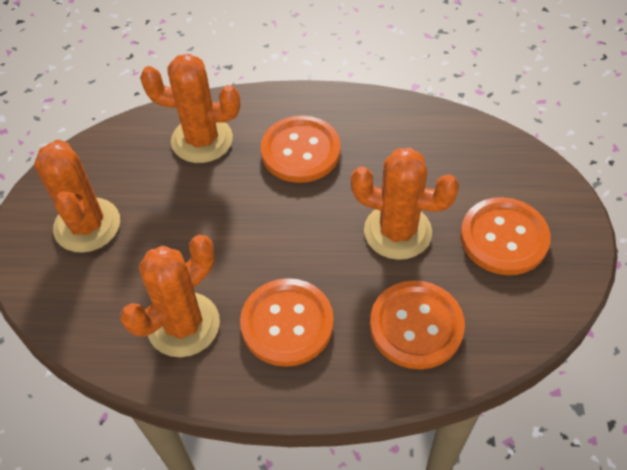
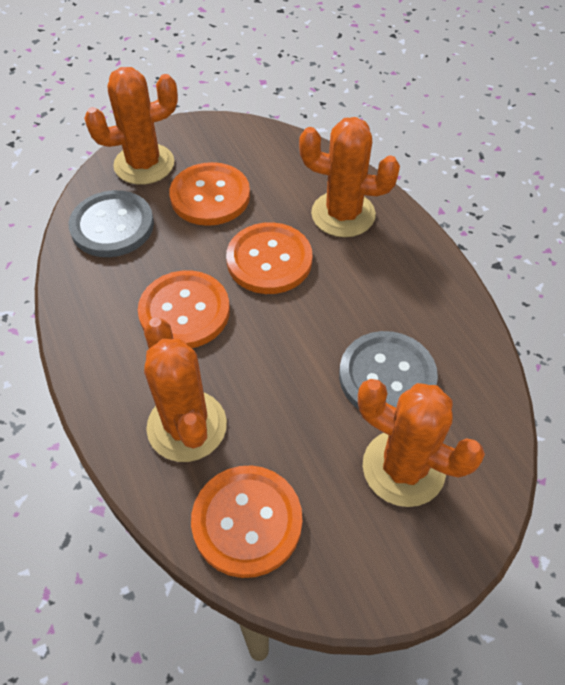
grey button: 0 -> 2

